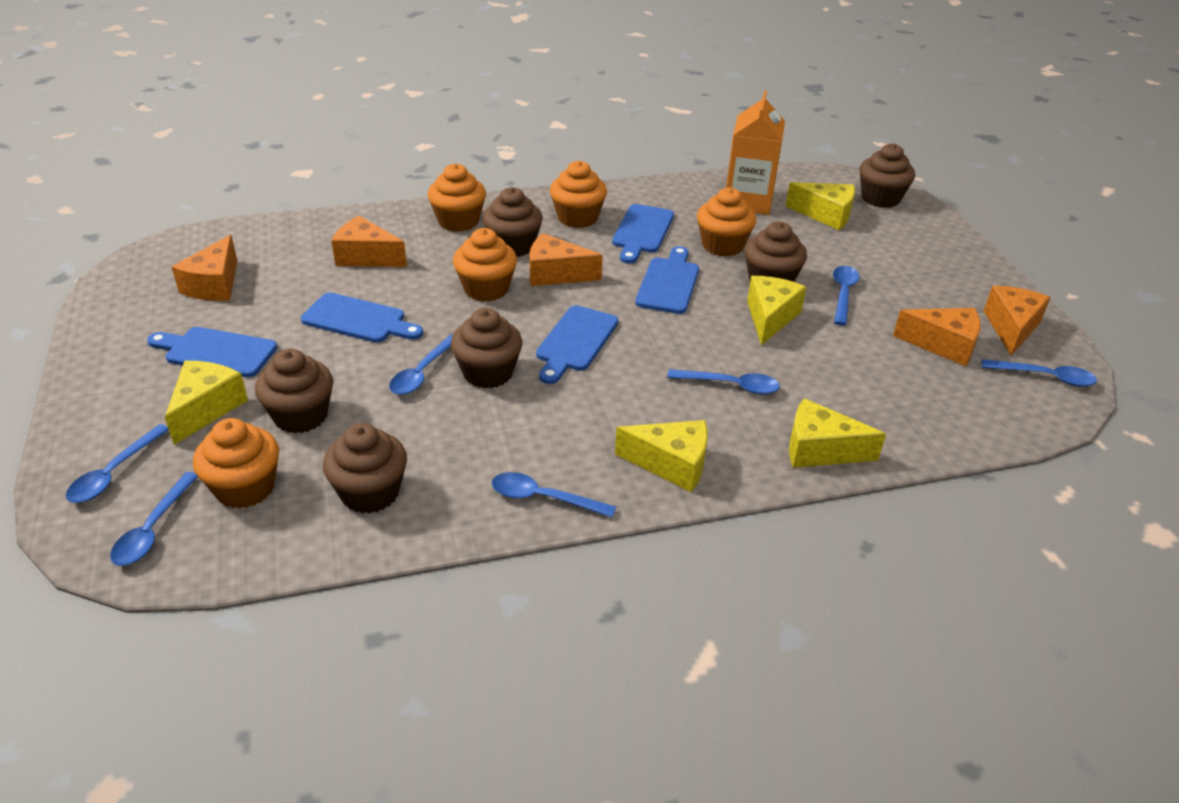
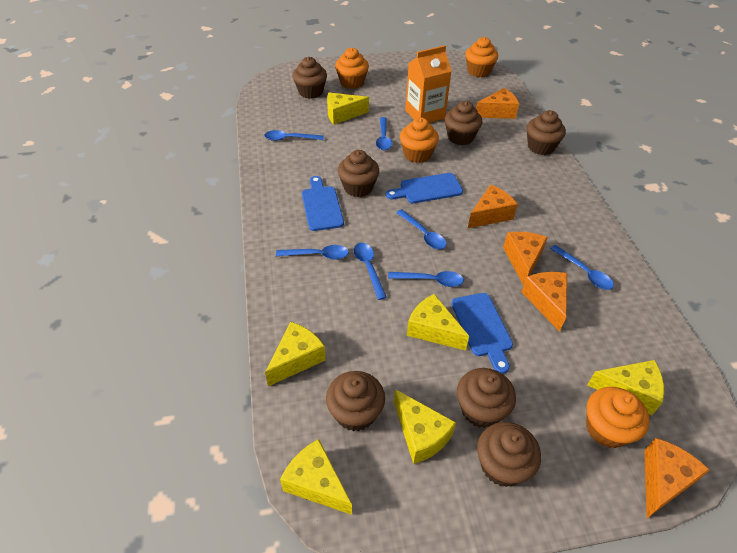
blue cutting board: 5 -> 3
brown cupcake: 6 -> 7
orange cupcake: 5 -> 4
yellow cheese: 5 -> 6

